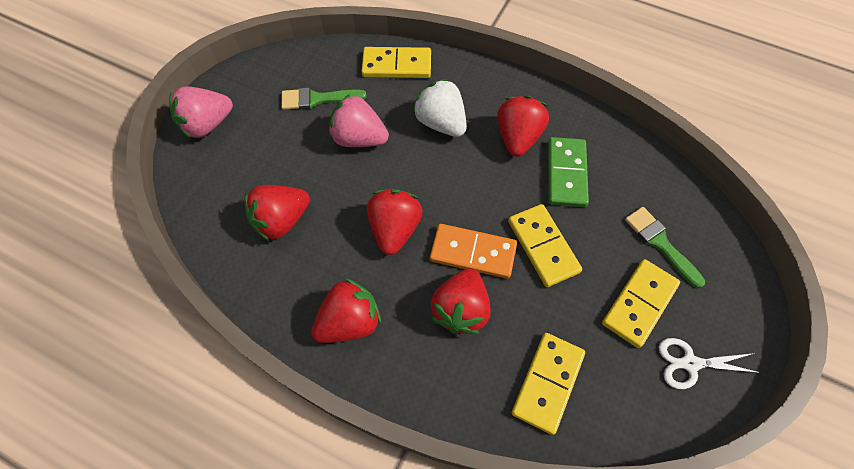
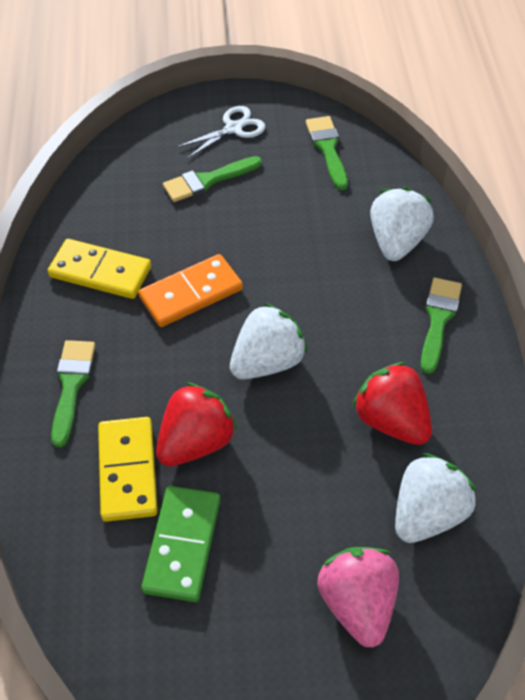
green brush: 2 -> 4
pink strawberry: 2 -> 1
red strawberry: 5 -> 2
white strawberry: 1 -> 3
yellow domino: 4 -> 2

